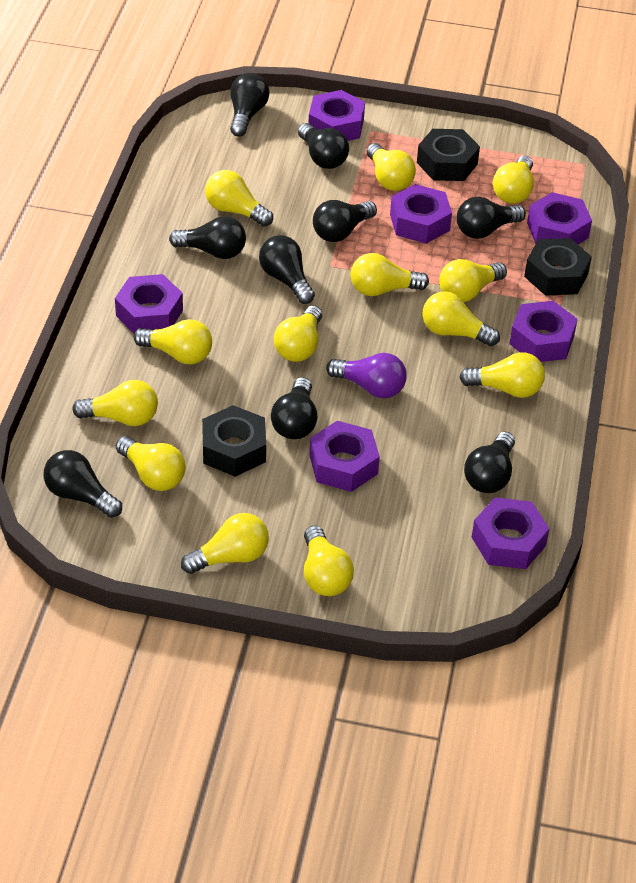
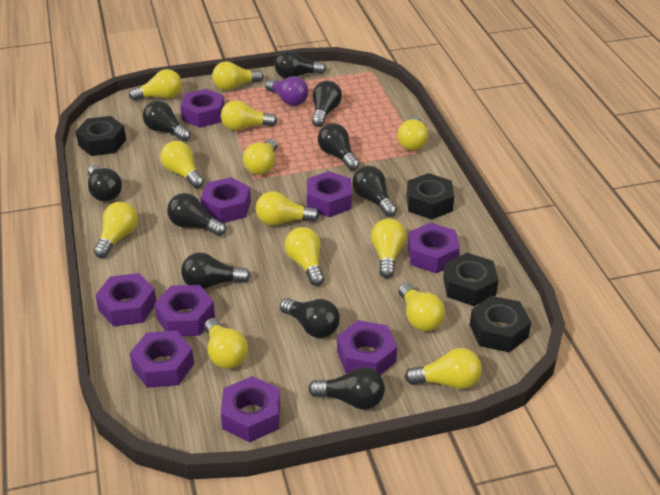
black light bulb: 9 -> 10
black nut: 3 -> 4
purple nut: 7 -> 9

